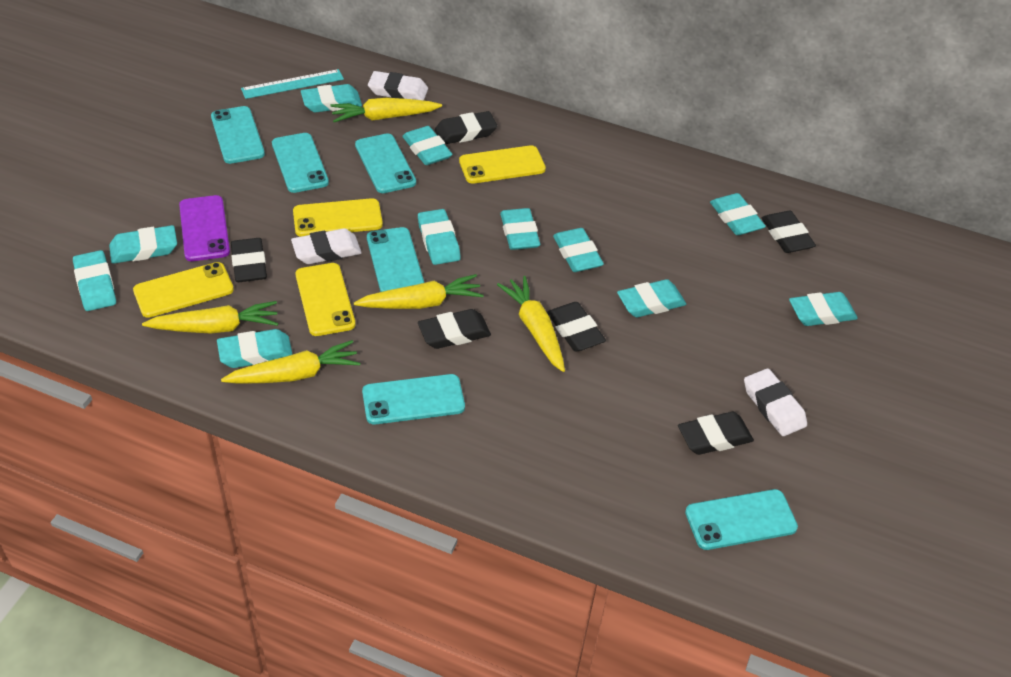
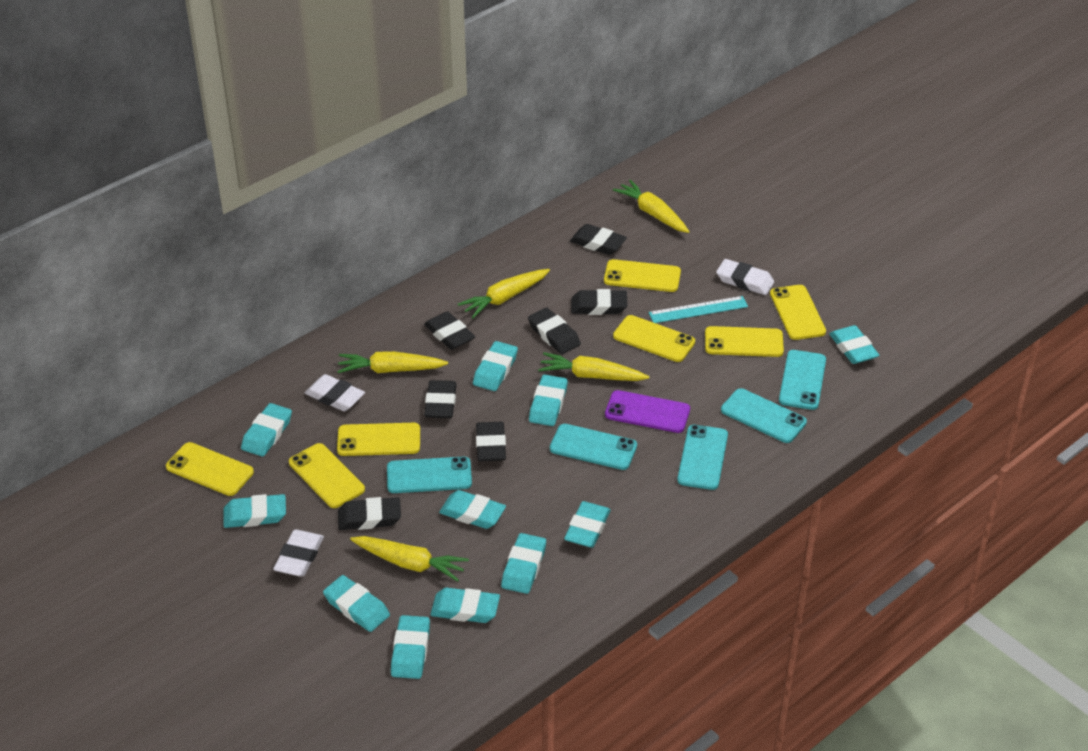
black eraser: 6 -> 7
turquoise phone: 6 -> 5
yellow phone: 4 -> 7

